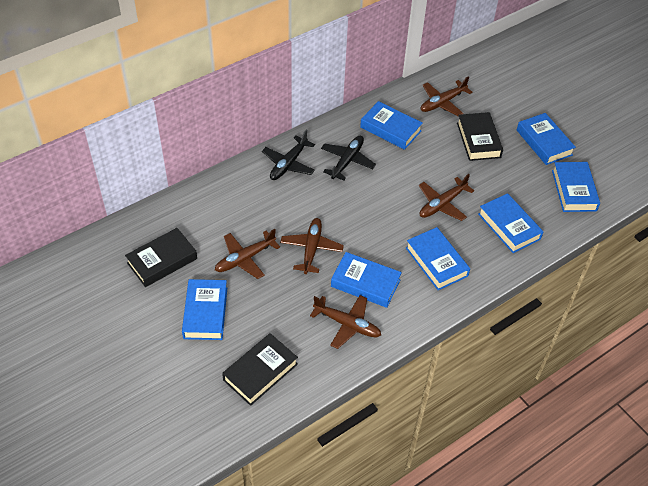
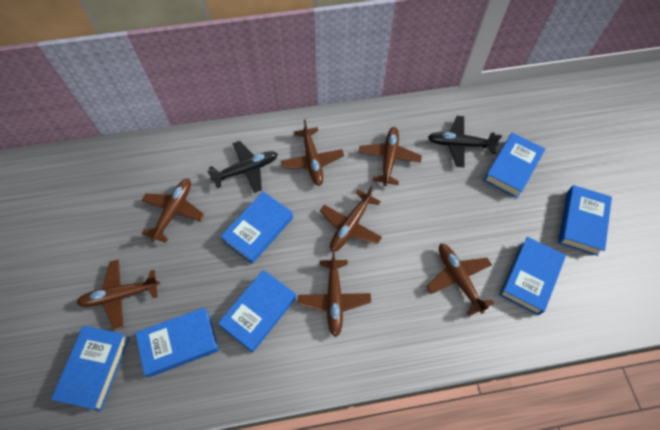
black book: 3 -> 0
brown plane: 5 -> 7

